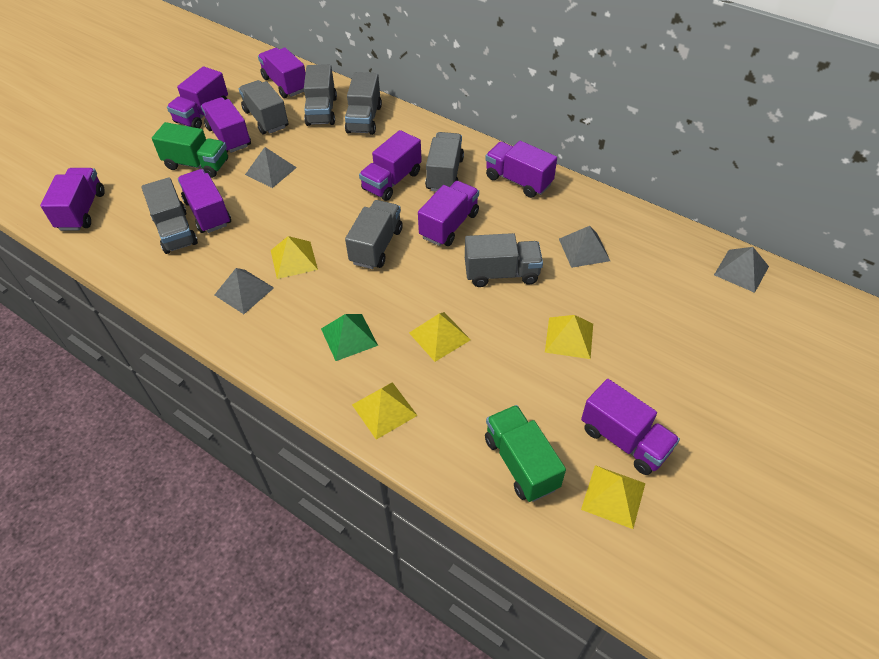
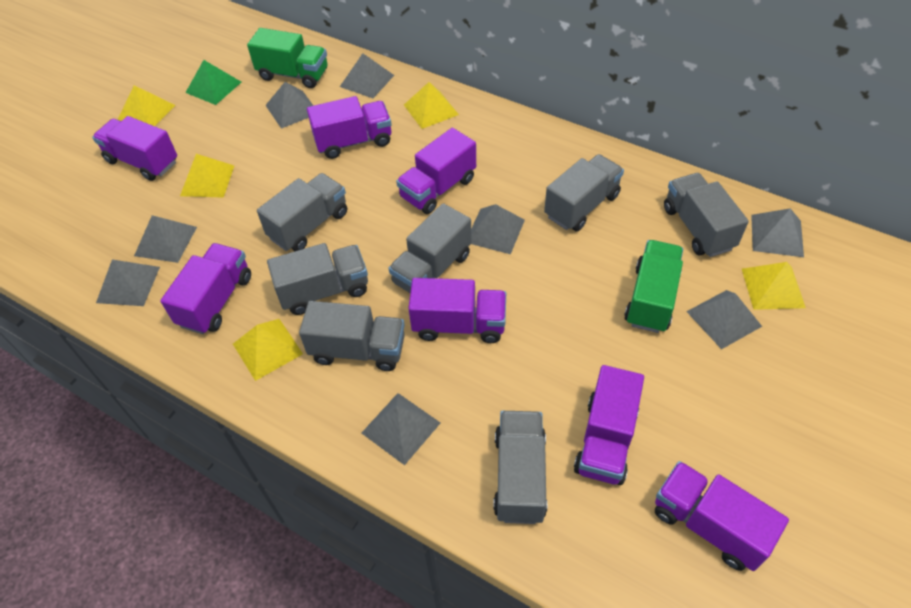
grey pyramid: 4 -> 8
purple truck: 9 -> 7

